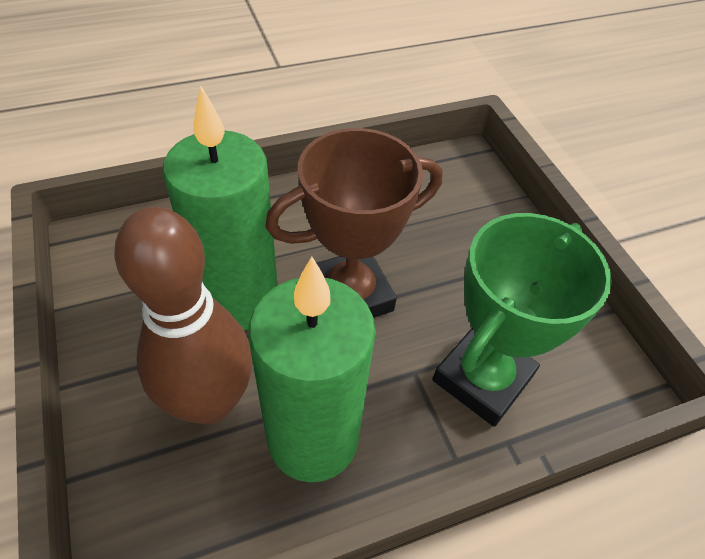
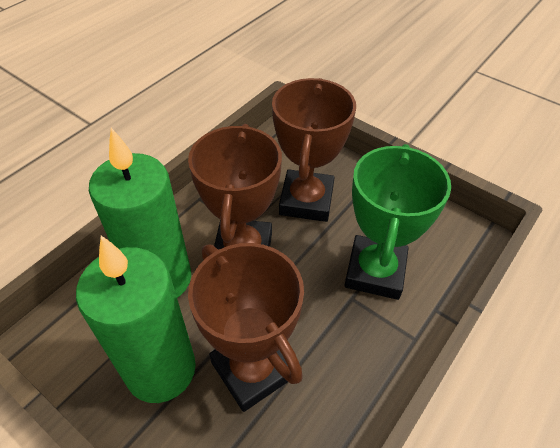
brown bowling pin: 1 -> 0
brown trophy: 1 -> 3

